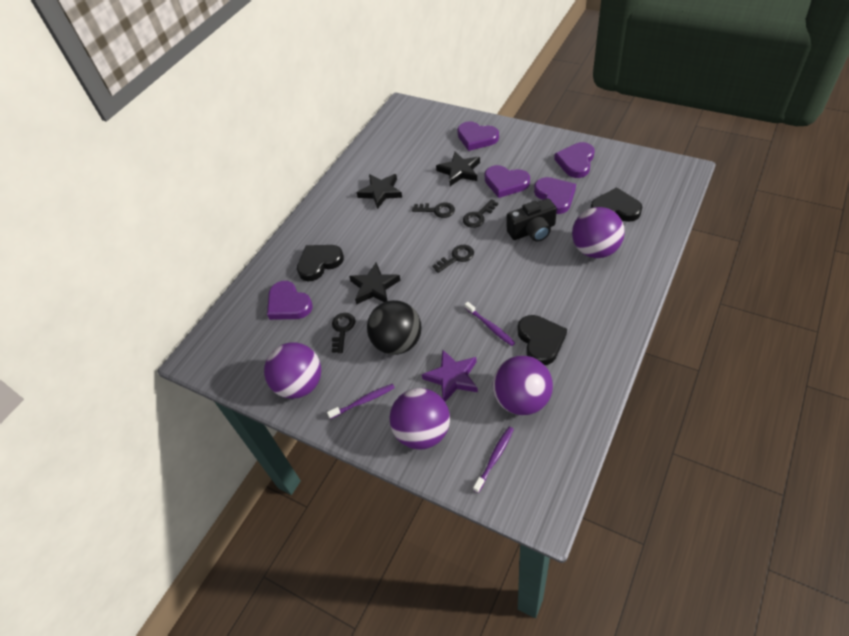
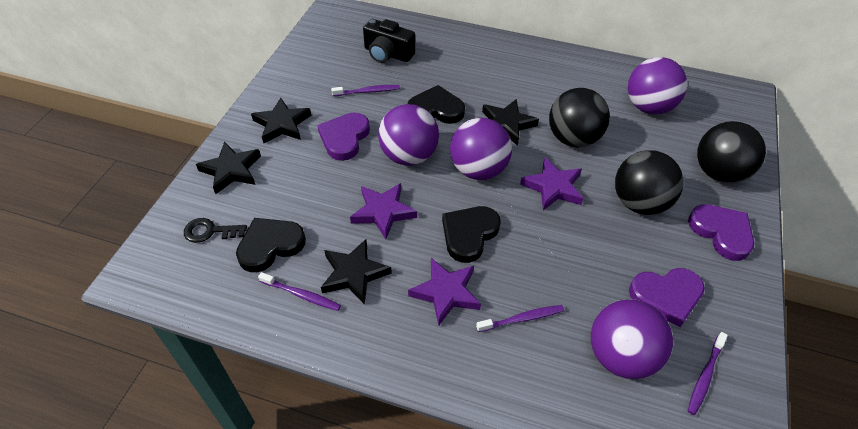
black ball: 1 -> 3
black key: 4 -> 1
black star: 3 -> 4
purple heart: 5 -> 3
purple star: 1 -> 3
purple toothbrush: 3 -> 4

